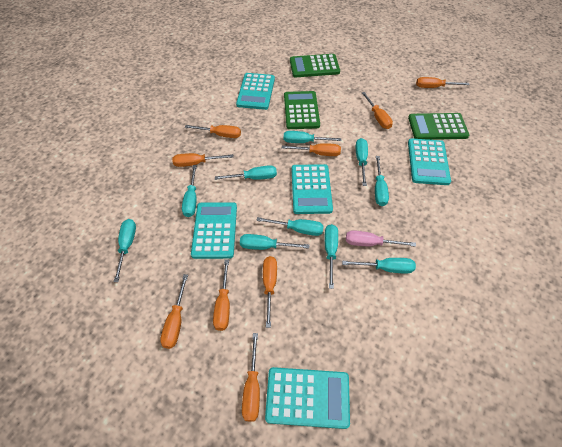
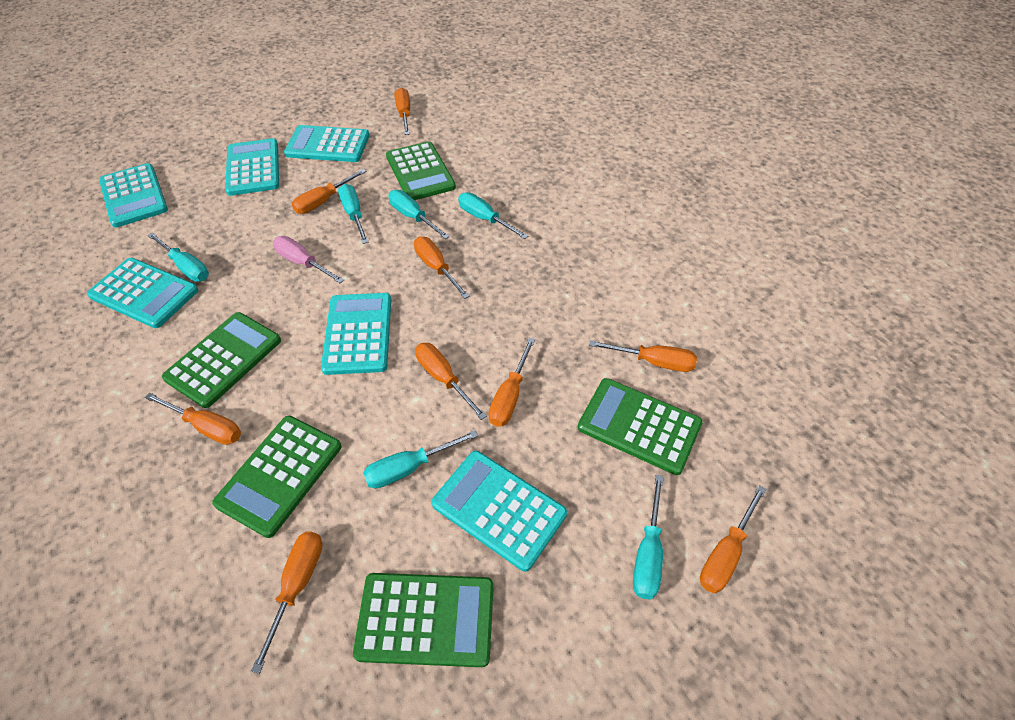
green calculator: 3 -> 5
turquoise calculator: 5 -> 6
turquoise screwdriver: 10 -> 6

